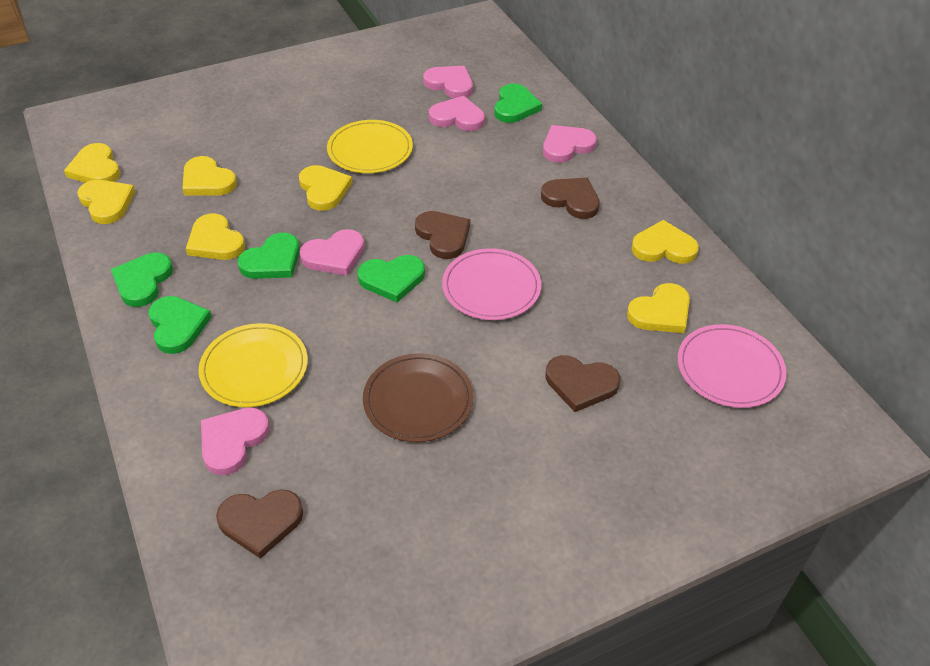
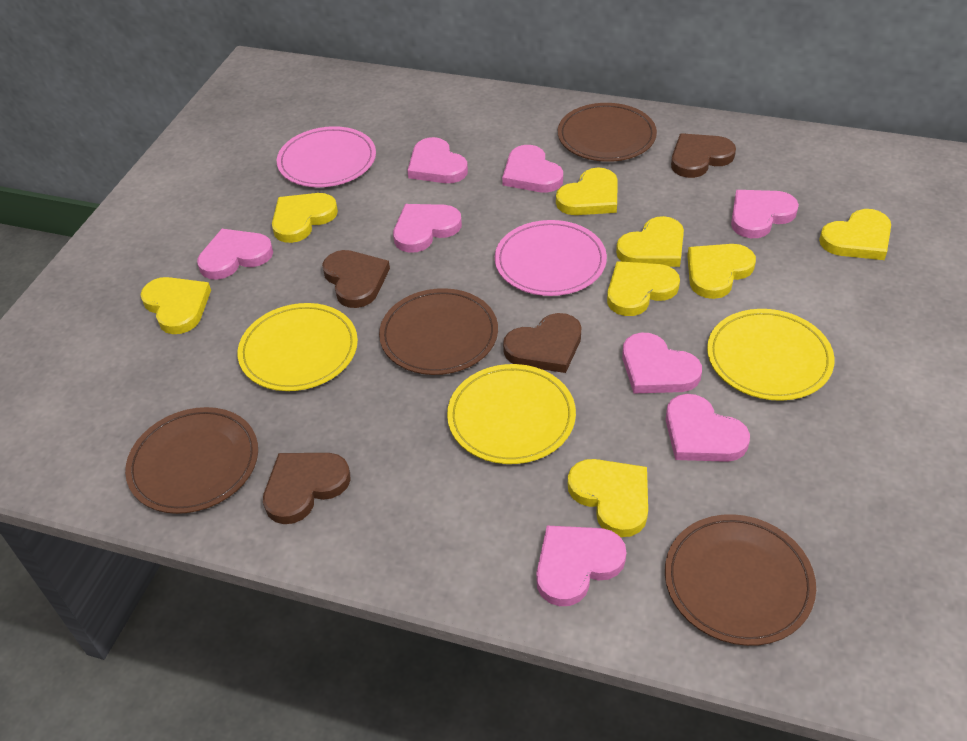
brown plate: 1 -> 4
green heart: 5 -> 0
pink heart: 5 -> 8
yellow heart: 7 -> 8
yellow plate: 2 -> 3

